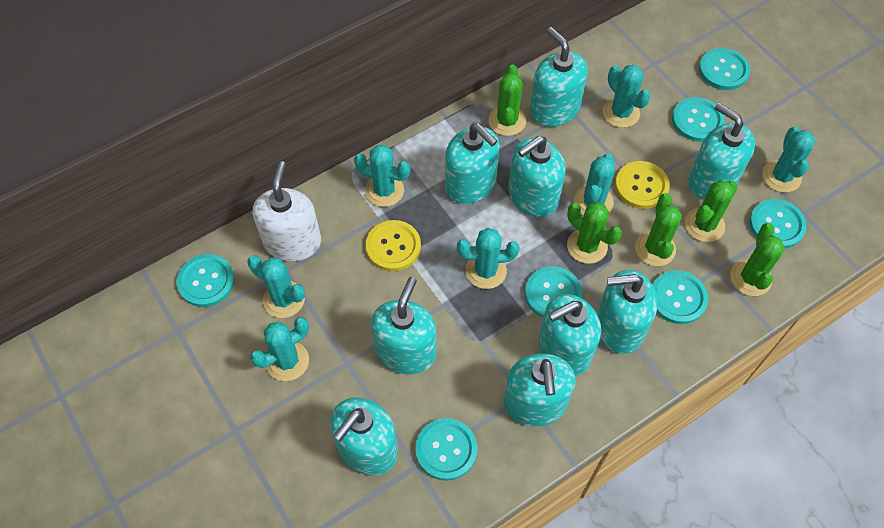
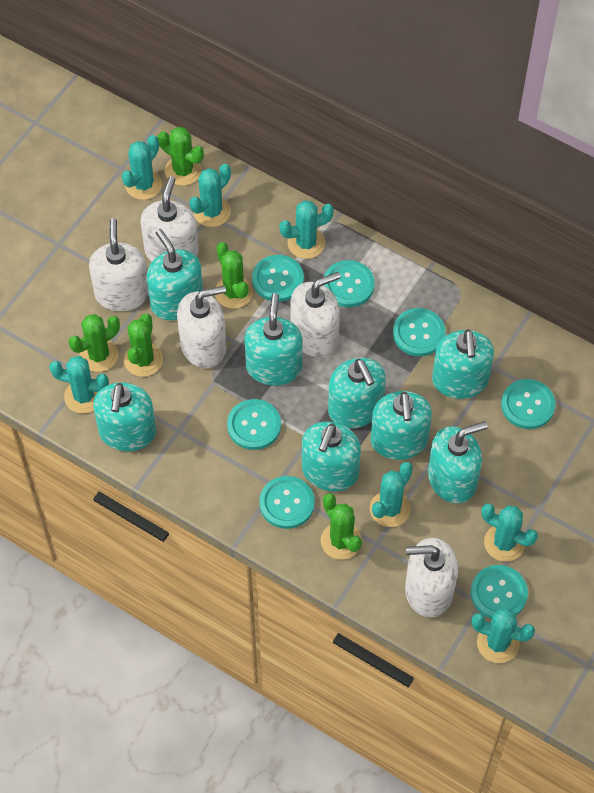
turquoise soap dispenser: 9 -> 8
white soap dispenser: 1 -> 5
yellow button: 2 -> 0

